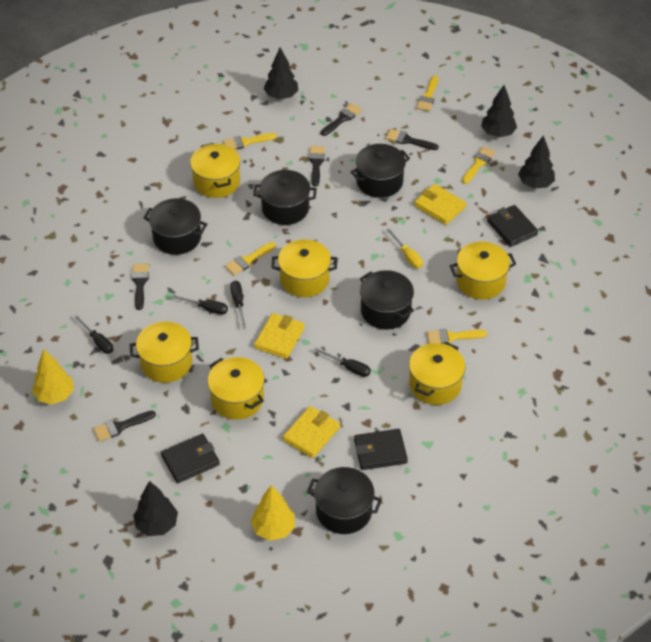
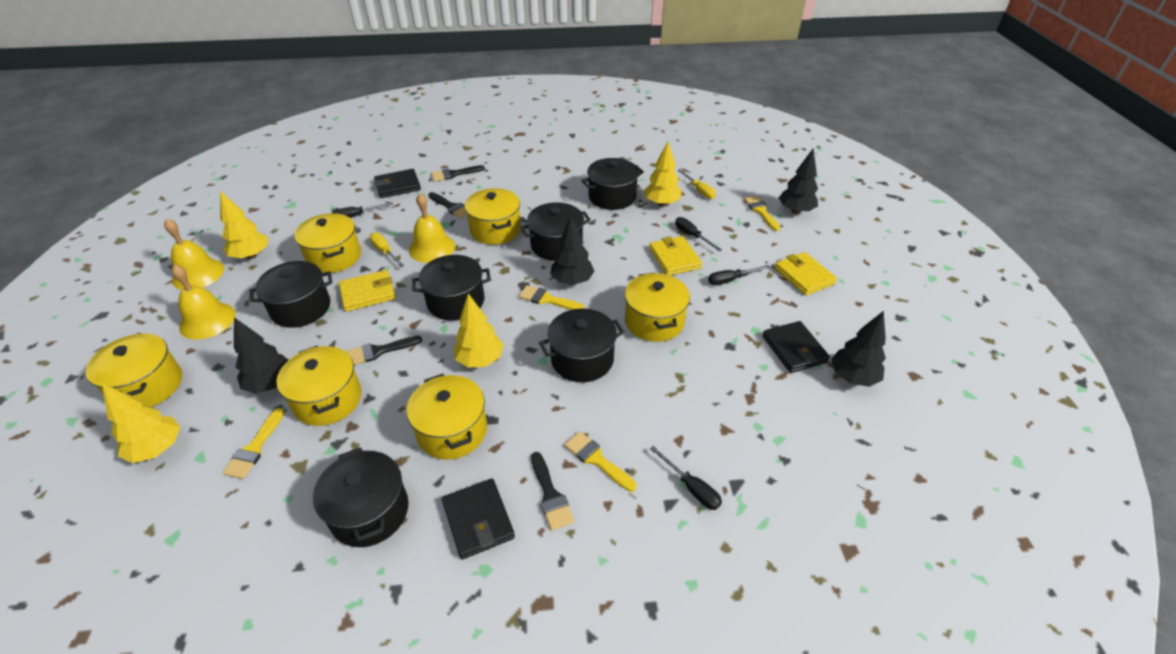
black brush: 5 -> 4
black pot: 5 -> 6
yellow bell: 0 -> 3
yellow brush: 5 -> 4
yellow screwdriver: 1 -> 2
yellow tree: 2 -> 4

